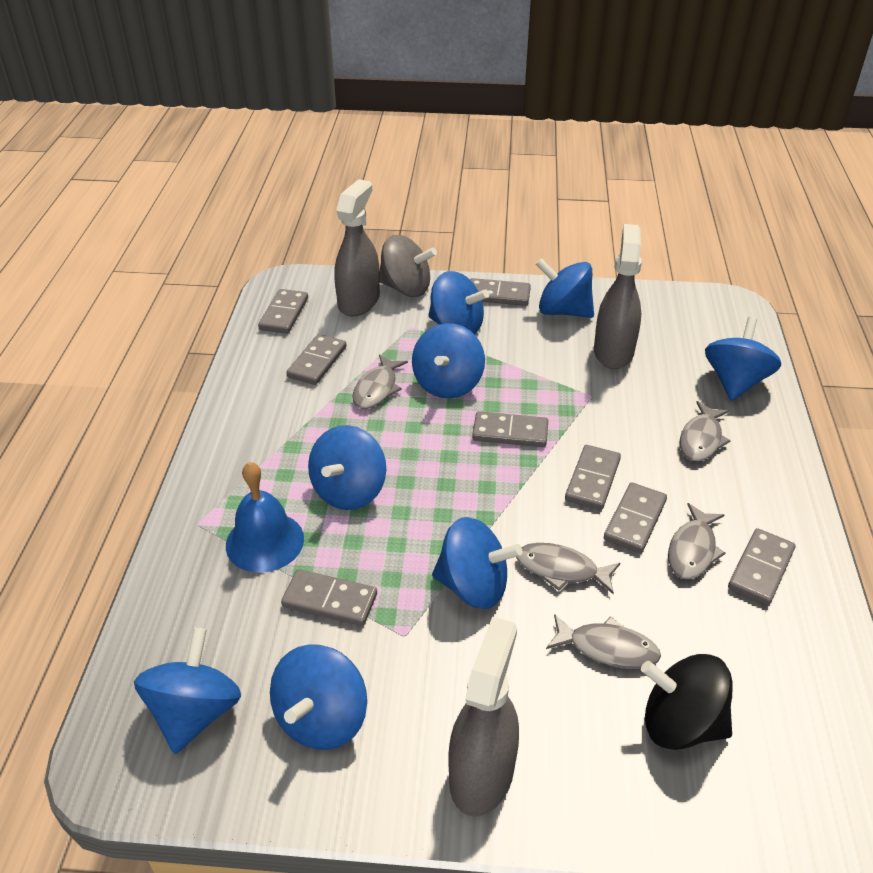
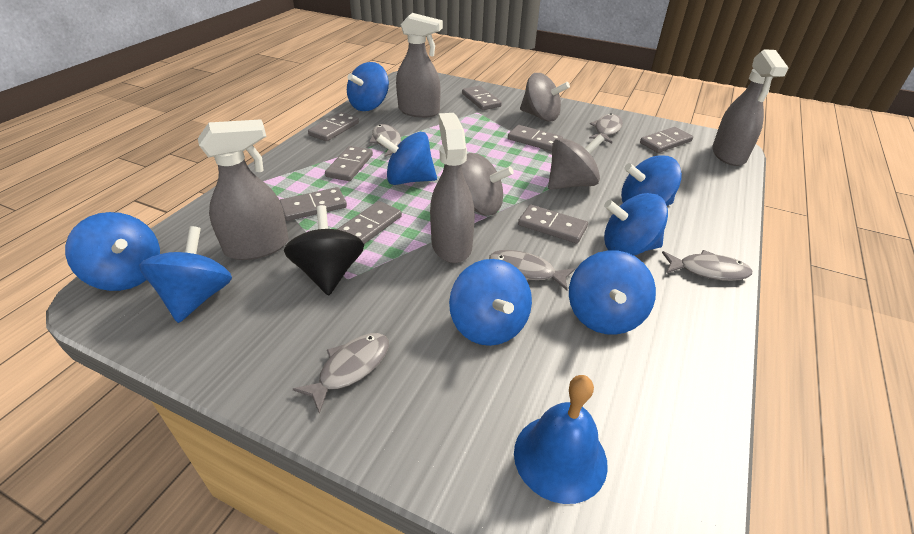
grey spinning top: 1 -> 3
grey spray bottle: 3 -> 4

